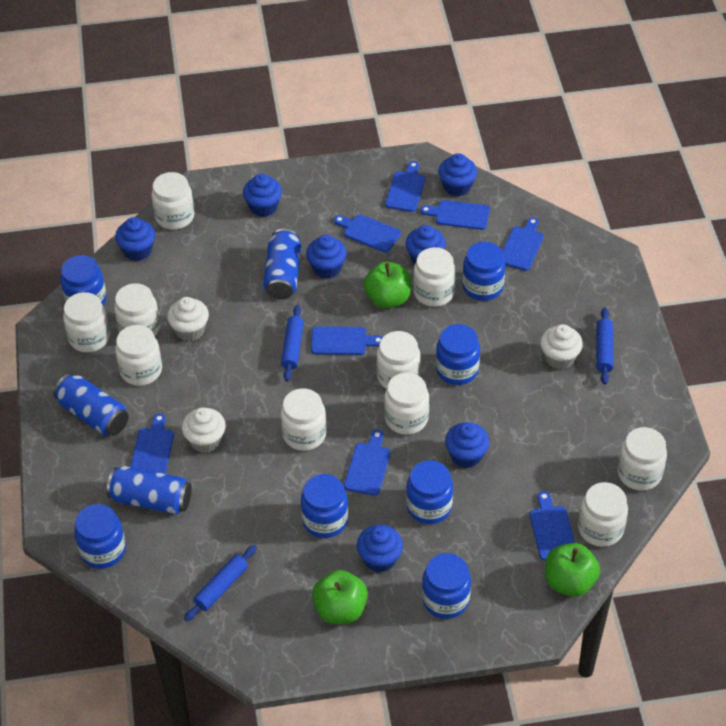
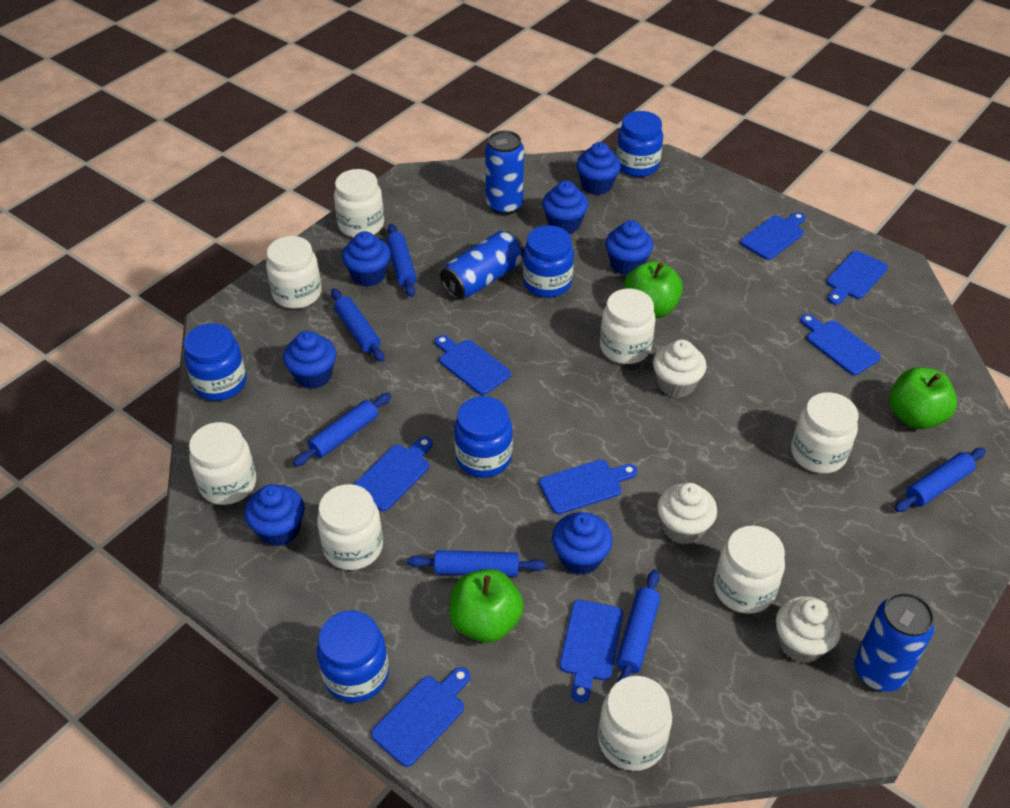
blue jar: 7 -> 5
blue rolling pin: 3 -> 6
white jar: 10 -> 8

